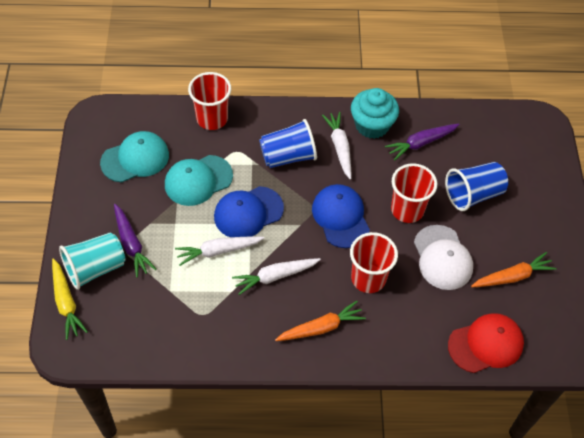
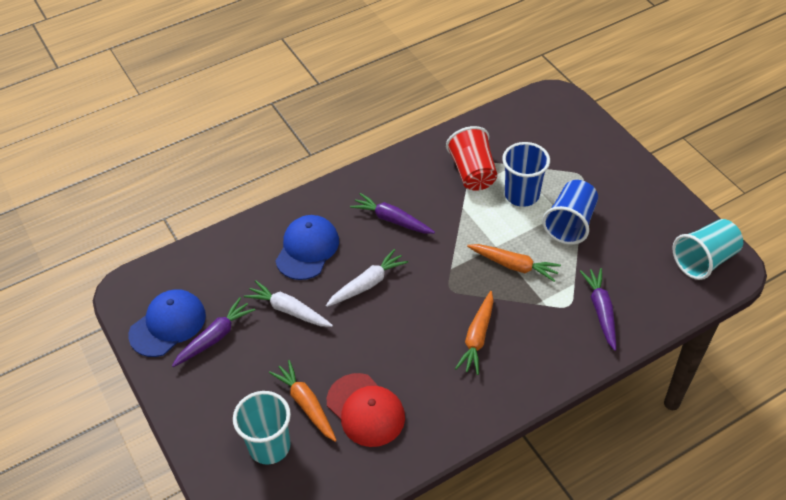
orange carrot: 2 -> 3
purple carrot: 2 -> 3
red cup: 3 -> 1
turquoise cap: 2 -> 0
turquoise cup: 1 -> 2
turquoise cupcake: 1 -> 0
white cap: 1 -> 0
white carrot: 3 -> 2
yellow carrot: 1 -> 0

